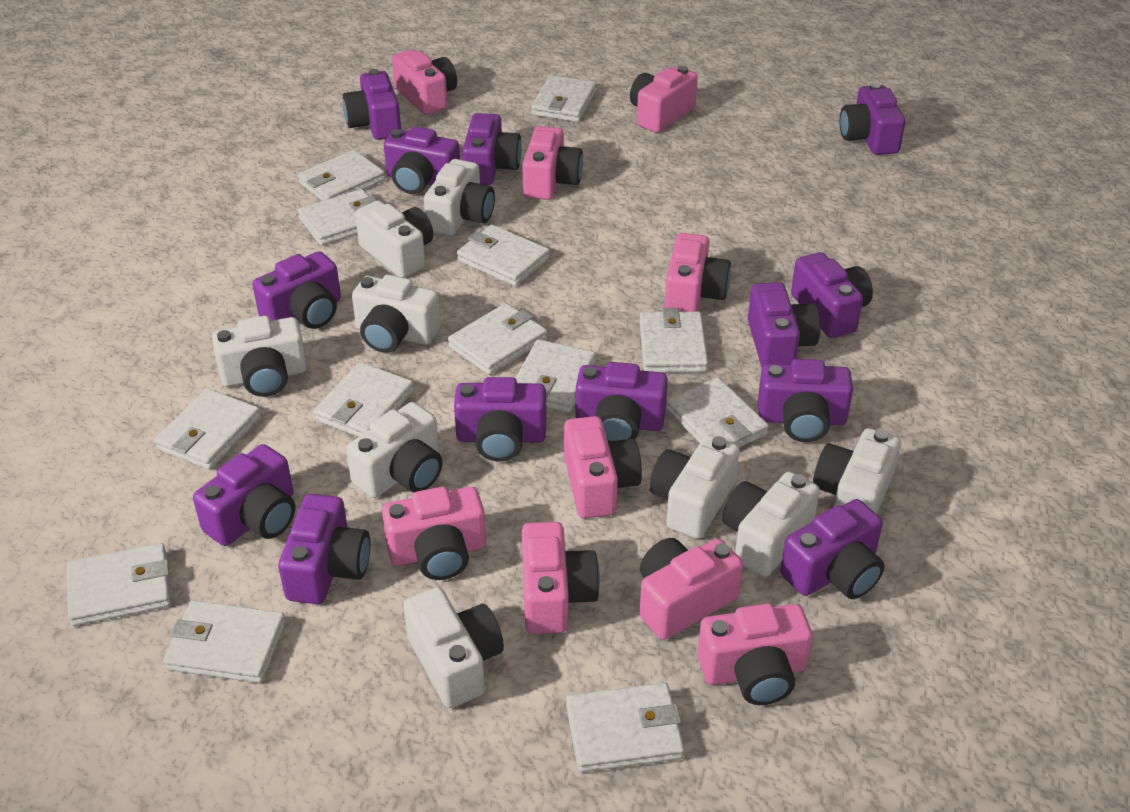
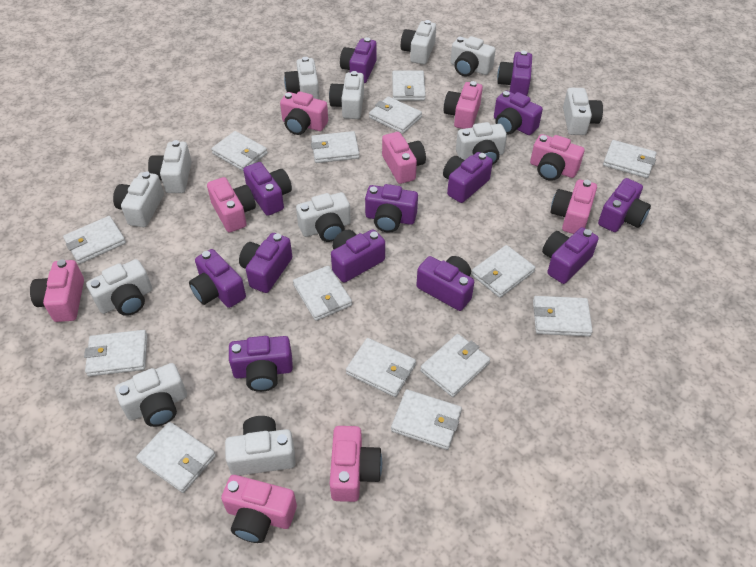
white camera: 9 -> 12
white wallet: 13 -> 14

